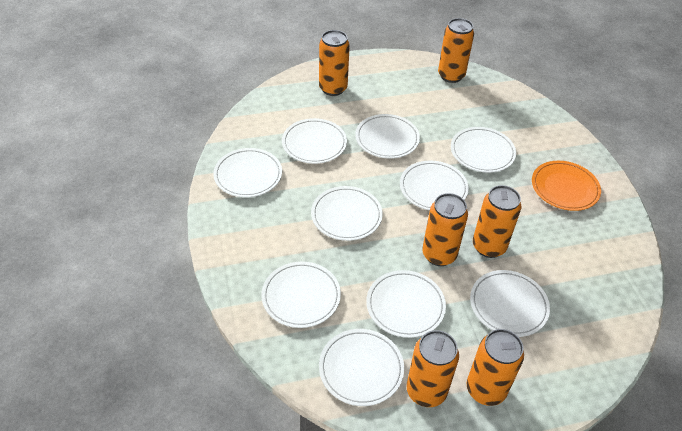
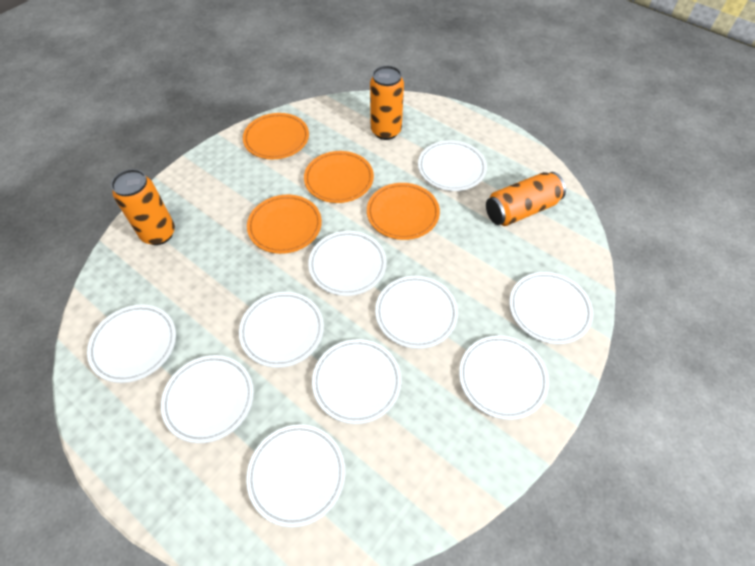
orange can: 6 -> 3
orange plate: 1 -> 4

